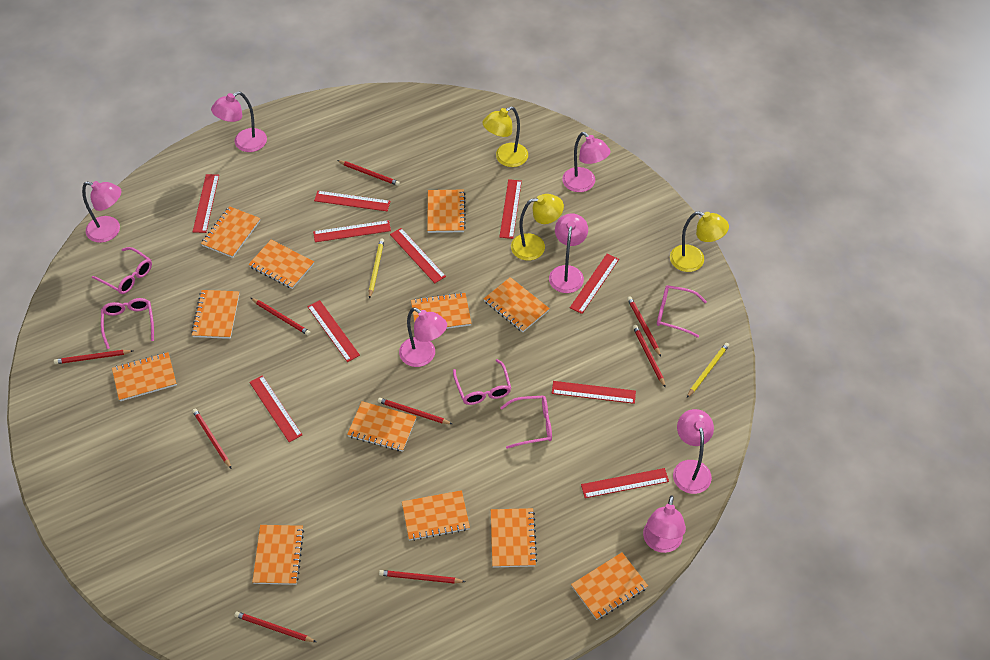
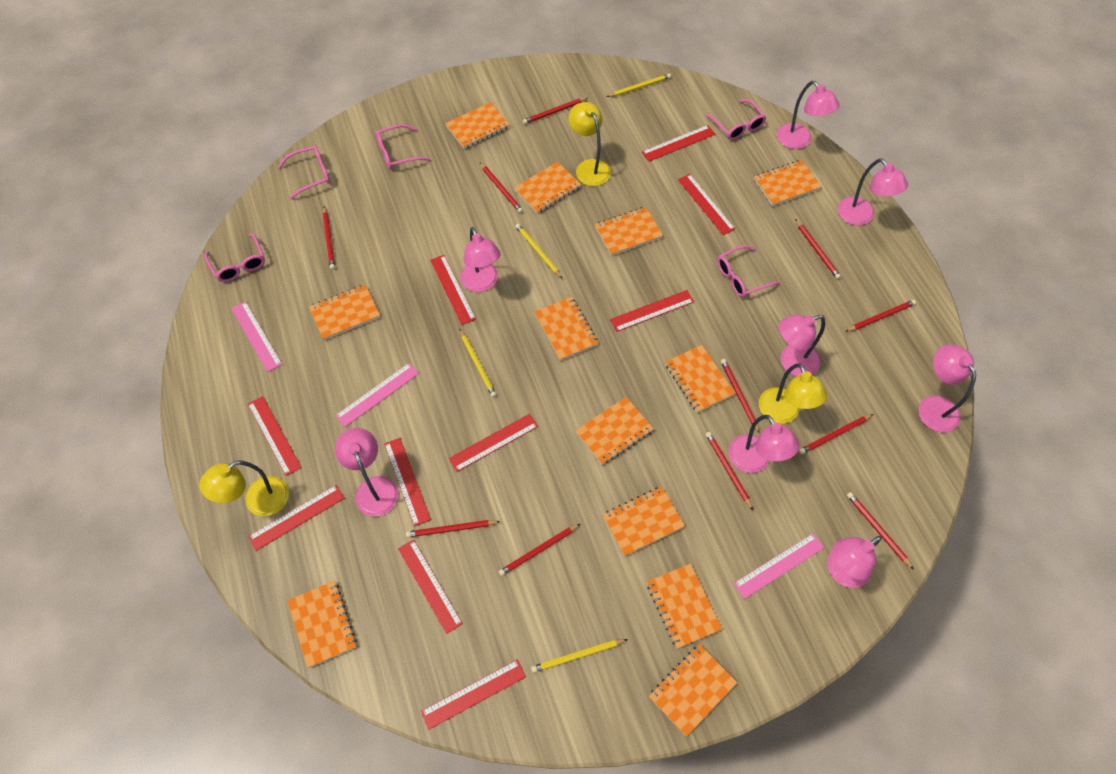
pink lamp: 7 -> 8
pink ruler: 0 -> 3
red pencil: 9 -> 11
yellow pencil: 2 -> 4

